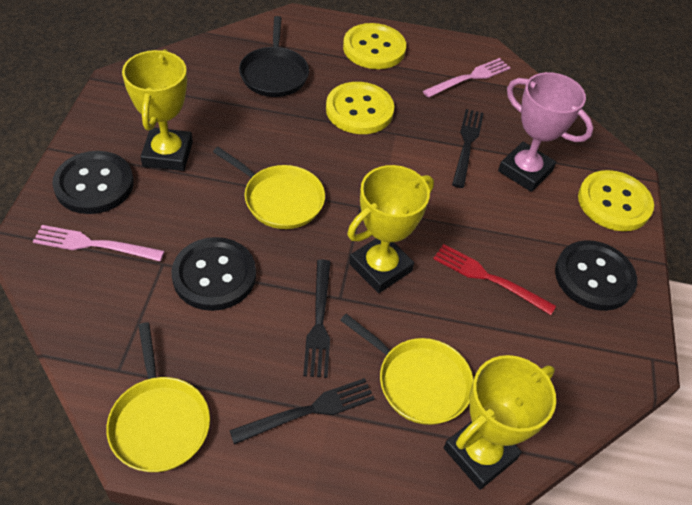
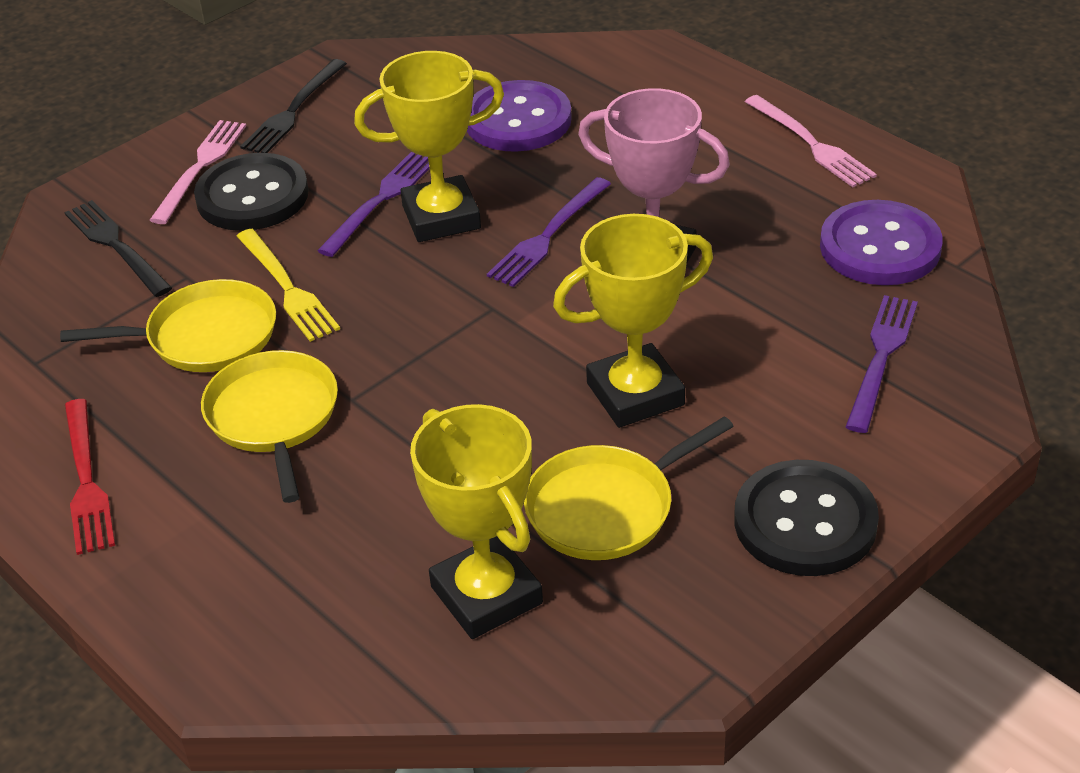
black button: 3 -> 2
black fork: 3 -> 2
black pan: 1 -> 0
purple button: 0 -> 2
purple fork: 0 -> 3
yellow button: 3 -> 0
yellow fork: 0 -> 1

